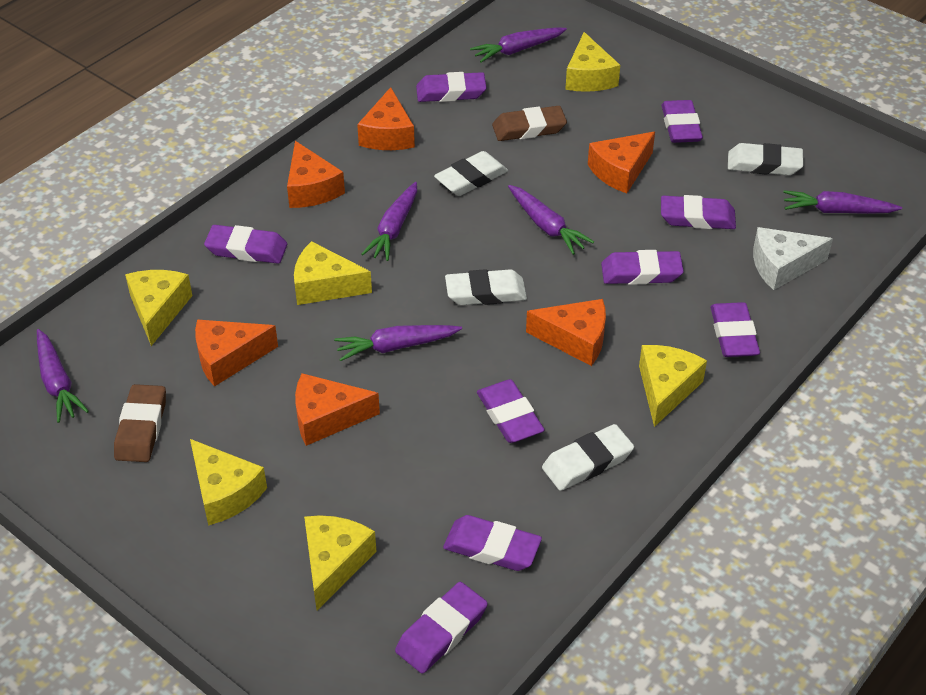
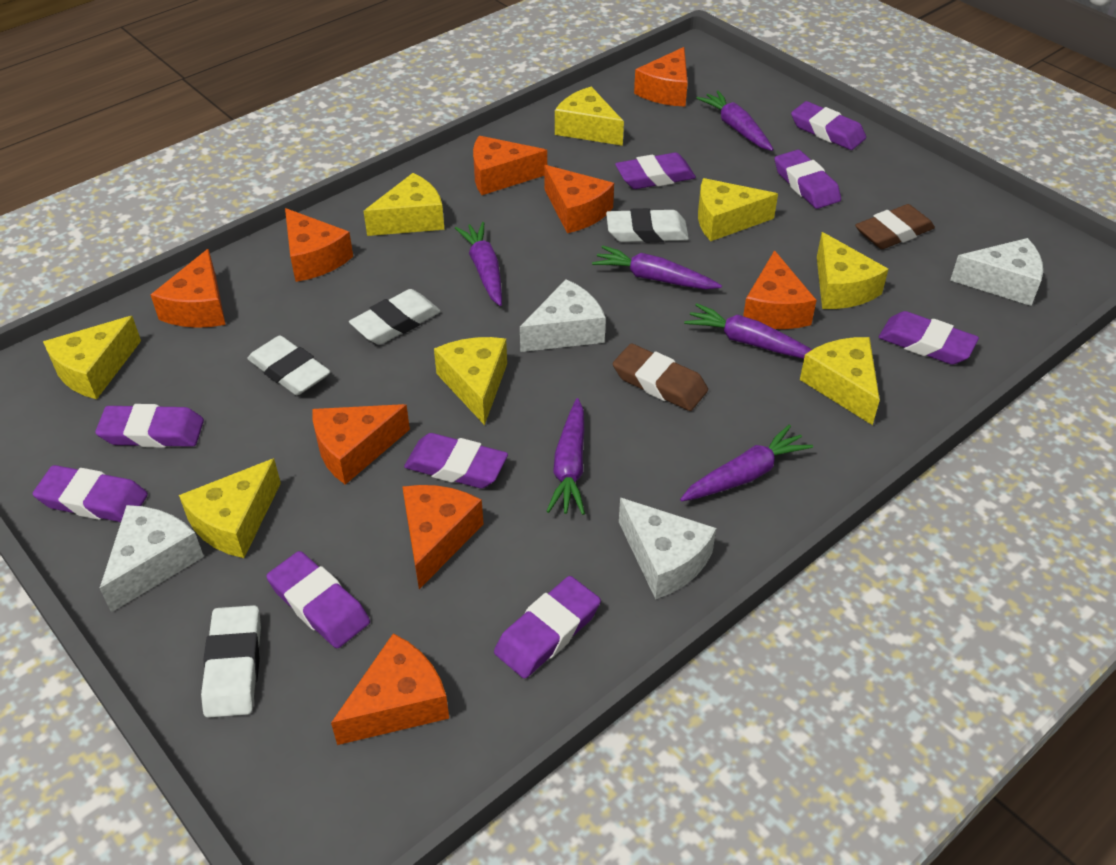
orange cheese: 6 -> 9
white cheese: 1 -> 4
yellow cheese: 6 -> 8

